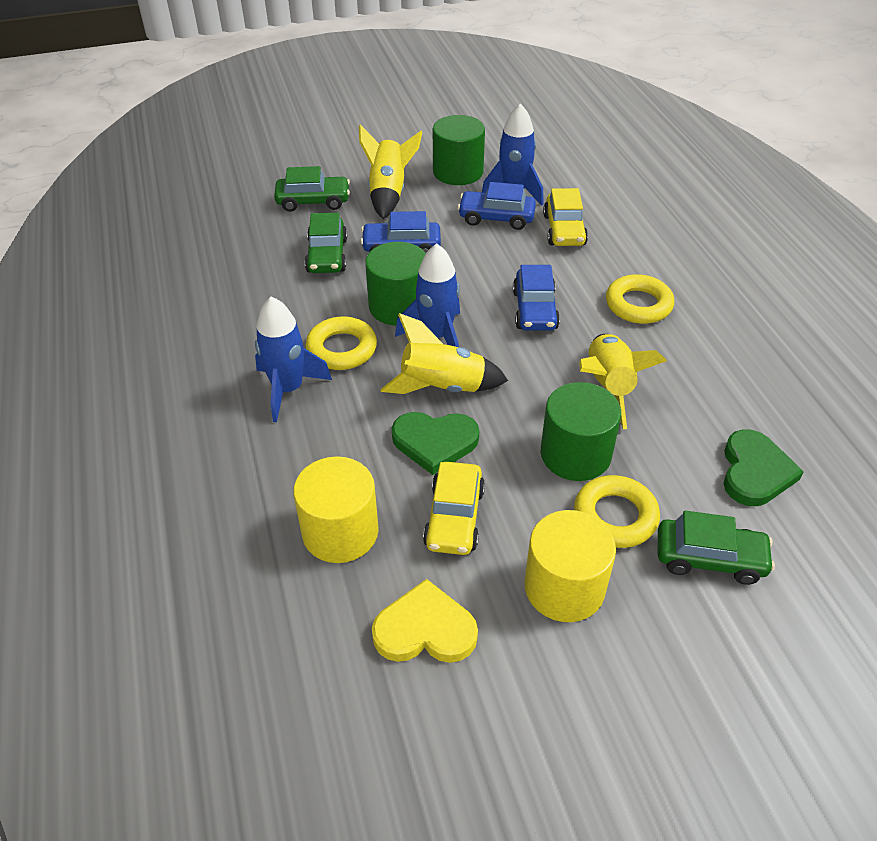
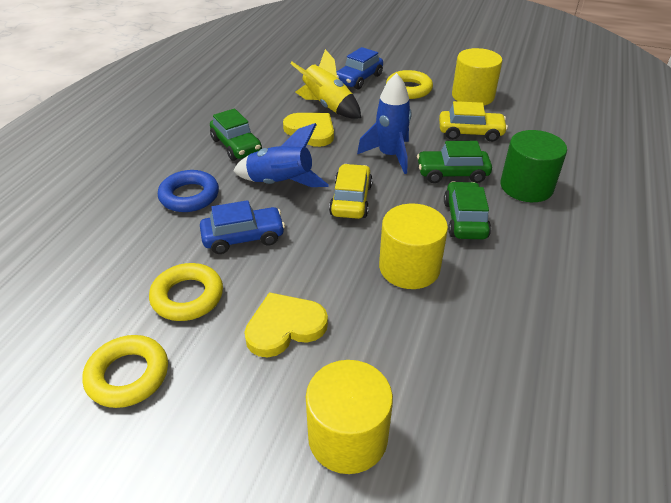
blue car: 3 -> 2
blue ring: 0 -> 1
blue rocket: 3 -> 2
green cylinder: 3 -> 1
green heart: 2 -> 0
yellow cylinder: 2 -> 3
yellow heart: 1 -> 2
yellow rocket: 3 -> 1

